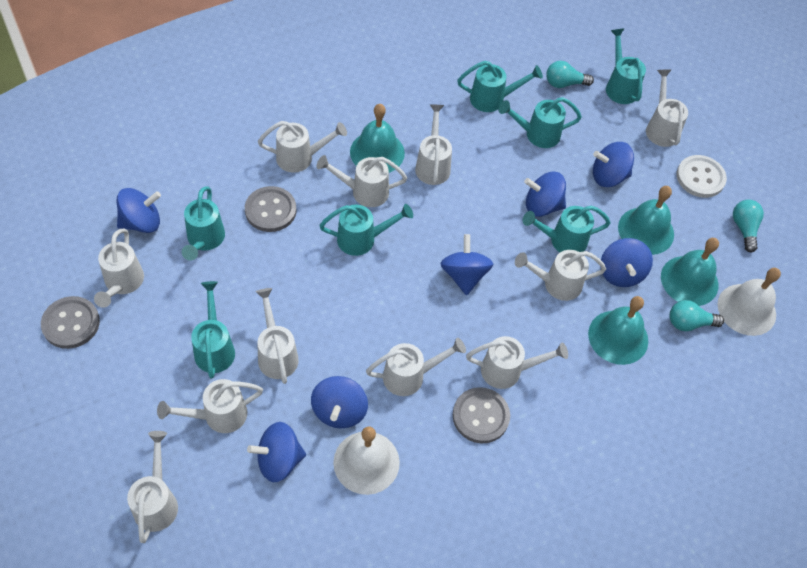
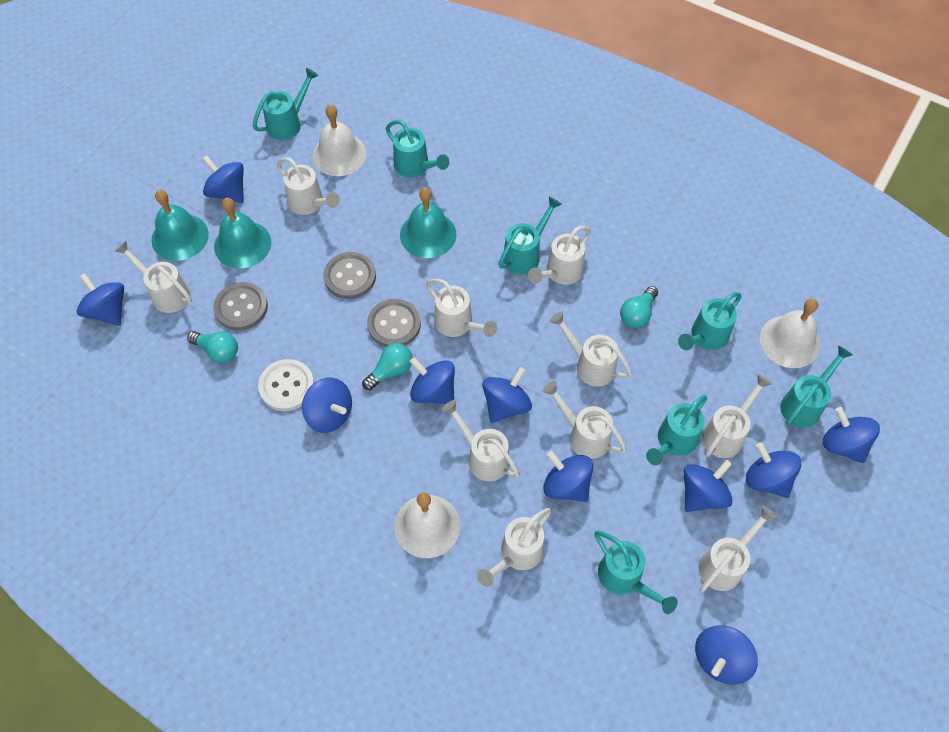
blue spinning top: 7 -> 10
turquoise bell: 4 -> 3
white bell: 2 -> 3
white watering can: 11 -> 10

